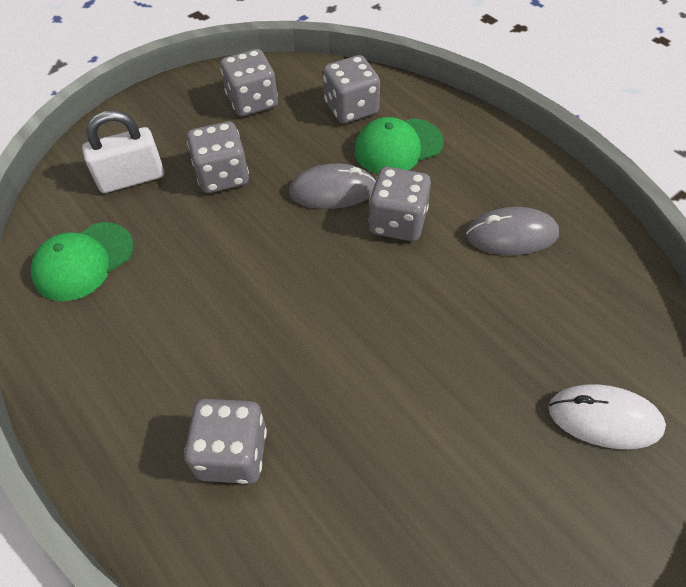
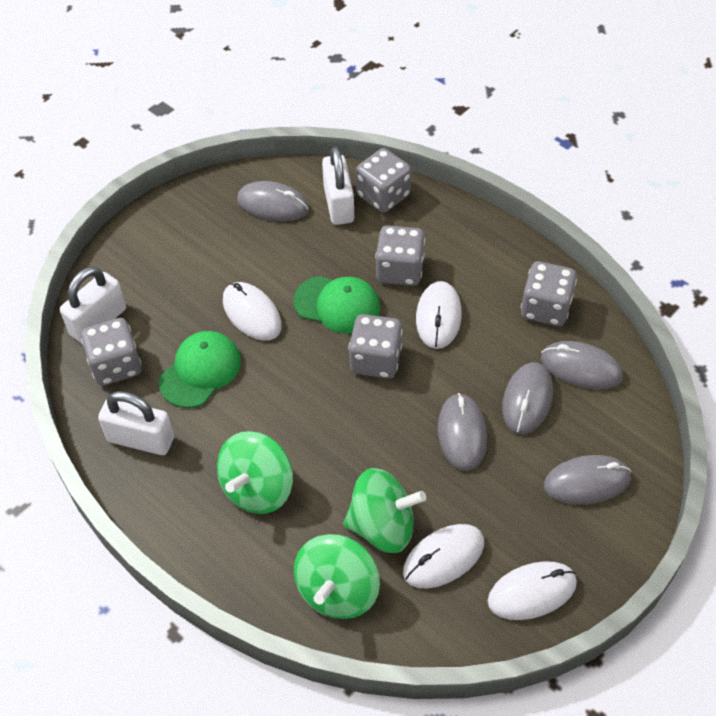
green spinning top: 0 -> 3
grey mouse: 2 -> 5
white mouse: 1 -> 4
white padlock: 1 -> 3

